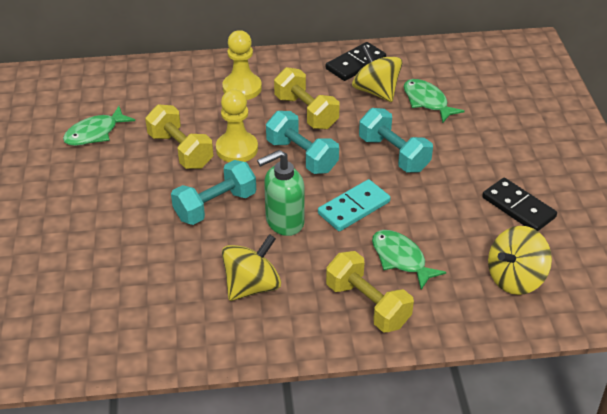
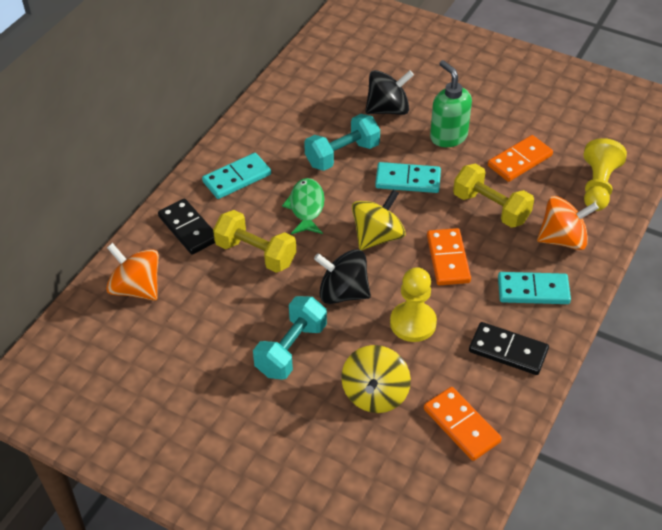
black spinning top: 0 -> 2
green fish: 3 -> 1
orange domino: 0 -> 3
orange spinning top: 0 -> 2
turquoise domino: 1 -> 3
turquoise dumbbell: 3 -> 2
yellow dumbbell: 3 -> 2
yellow spinning top: 3 -> 2

